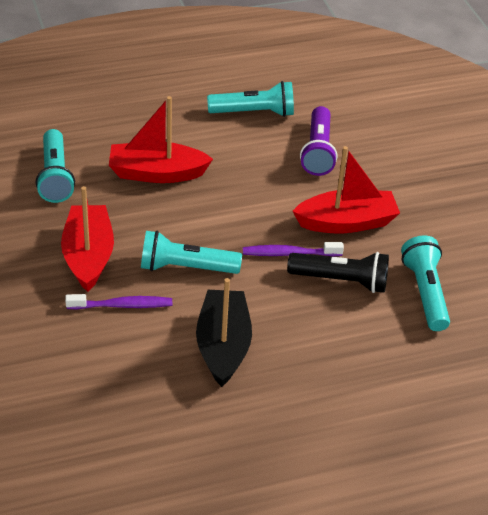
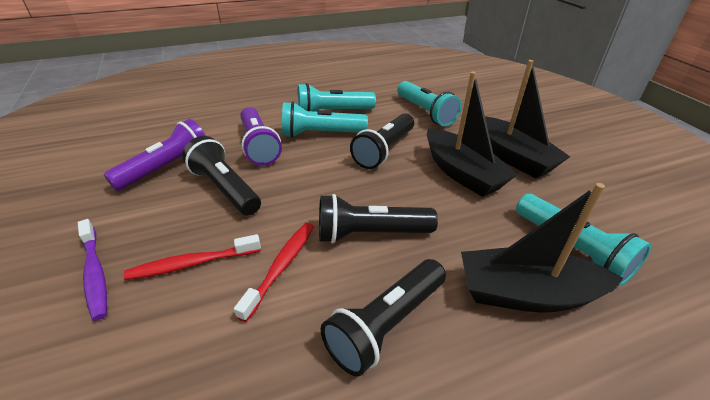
black boat: 1 -> 3
black flashlight: 1 -> 4
purple flashlight: 1 -> 2
purple toothbrush: 2 -> 1
red boat: 3 -> 0
red toothbrush: 0 -> 2

